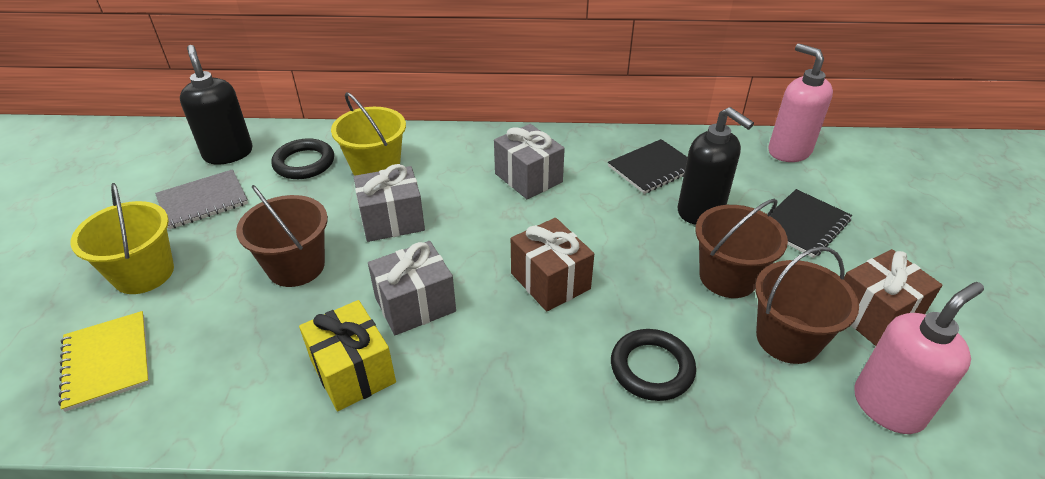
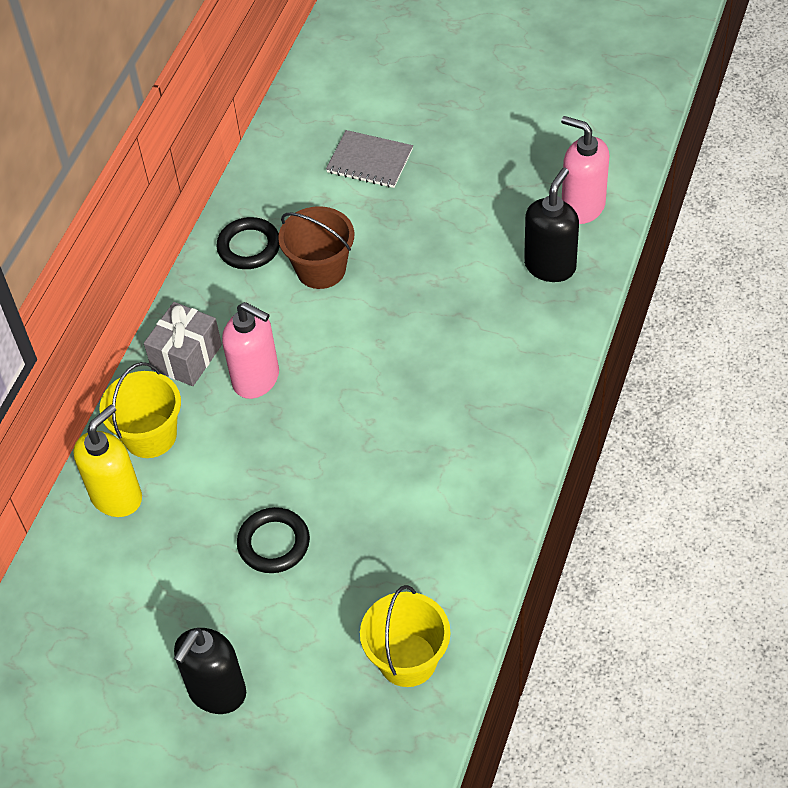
black notebook: 2 -> 0
brown bucket: 3 -> 1
brown gift: 2 -> 0
grey gift: 3 -> 1
yellow gift: 1 -> 0
yellow notebook: 1 -> 0
yellow soap dispenser: 0 -> 1

